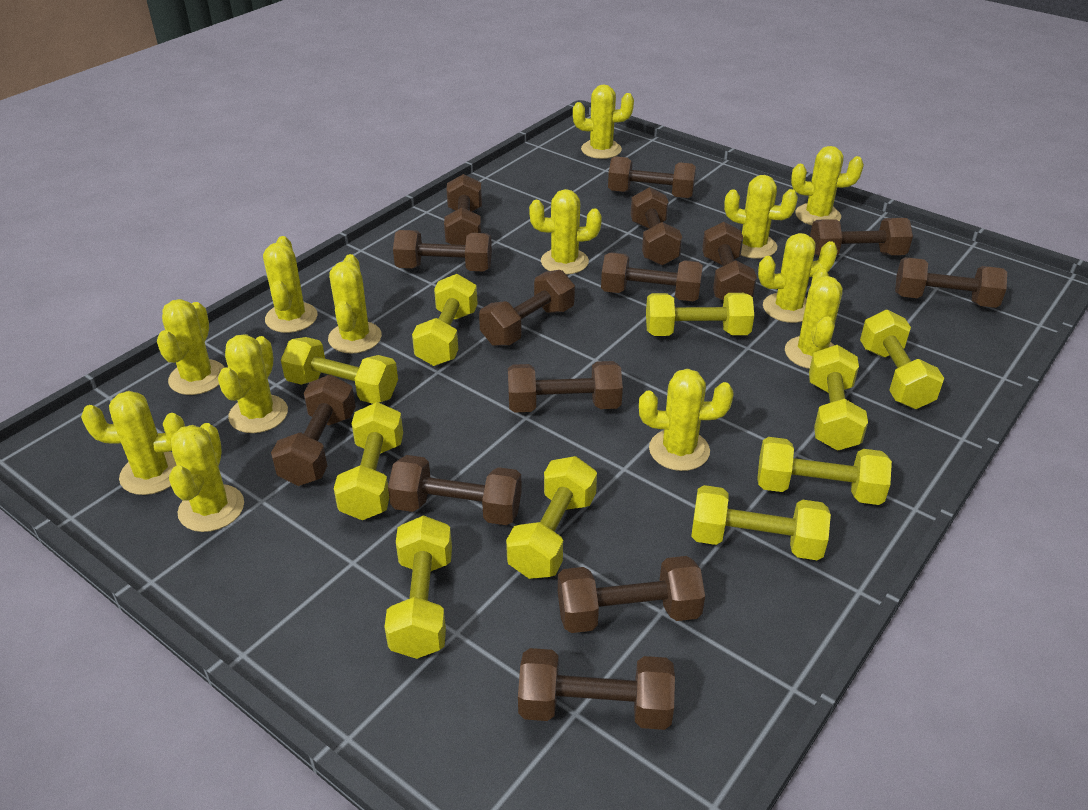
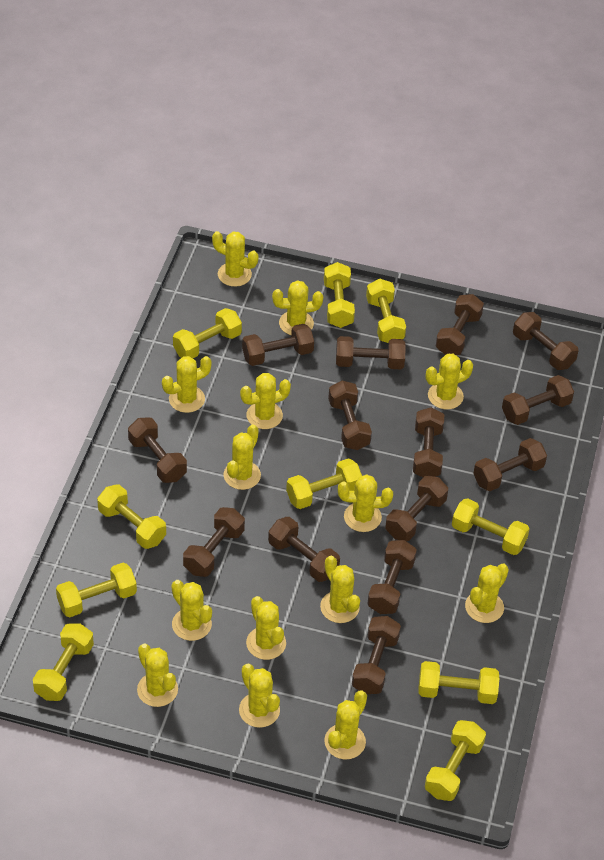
yellow cactus: 13 -> 14

